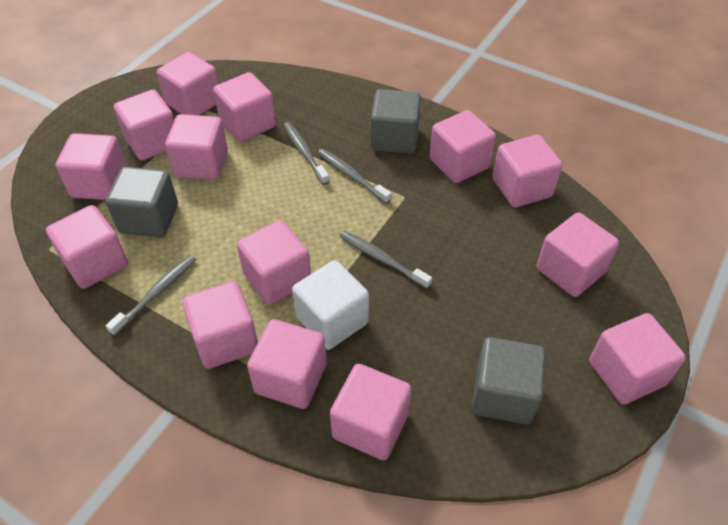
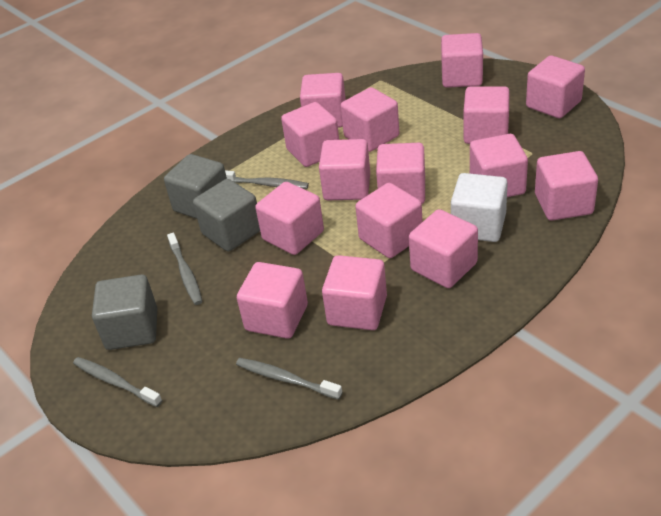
pink cube: 14 -> 15

